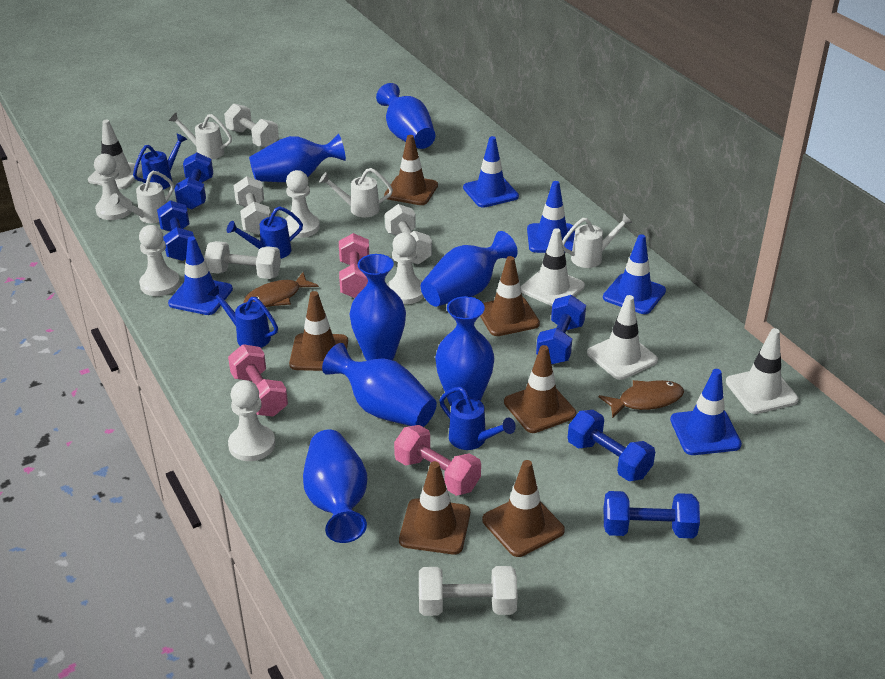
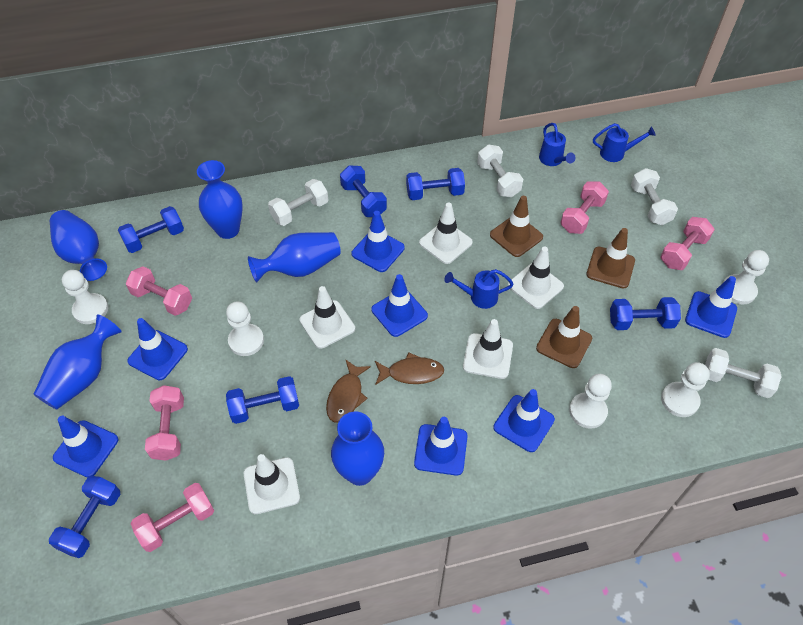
blue dumbbell: 5 -> 6
blue traffic cone: 5 -> 7
blue vase: 7 -> 5
blue watering can: 4 -> 3
brown traffic cone: 6 -> 3
pink dumbbell: 3 -> 5
white dumbbell: 5 -> 4
white traffic cone: 4 -> 5
white watering can: 4 -> 0

